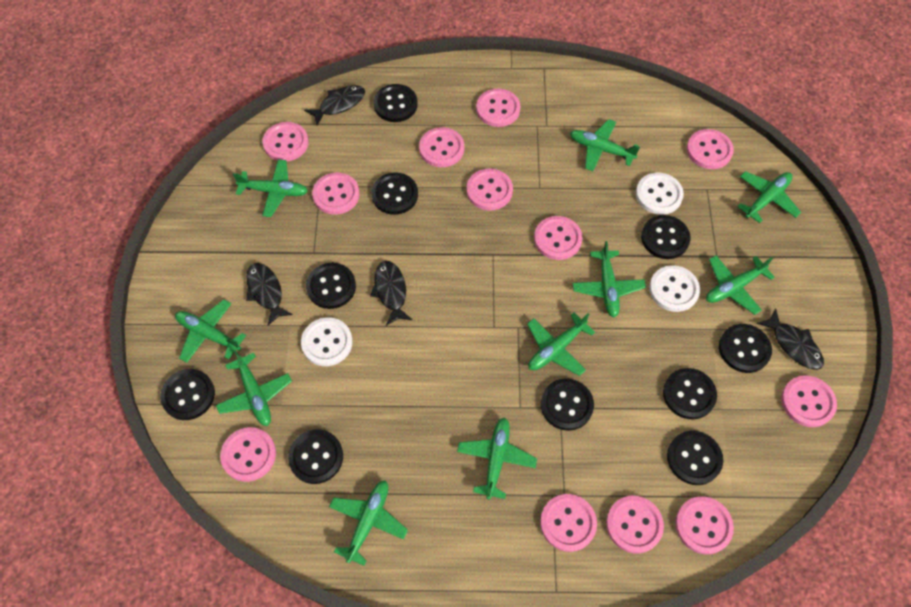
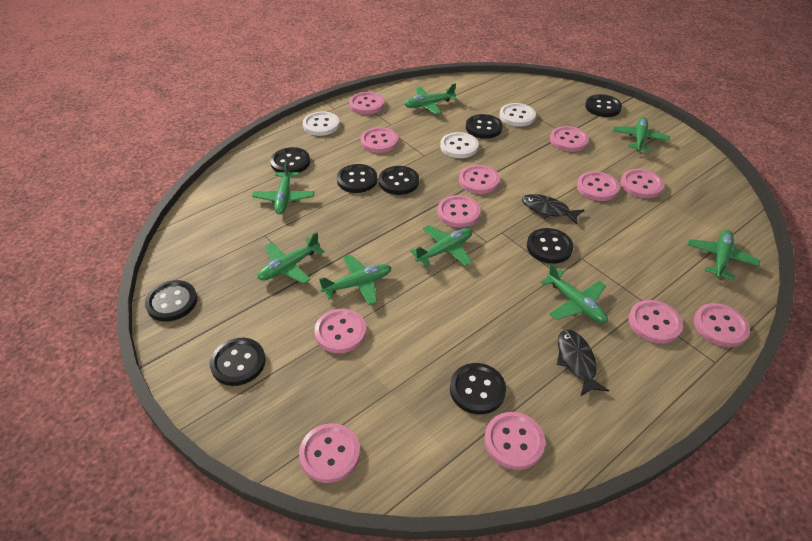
black button: 10 -> 9
black fish: 4 -> 2
green plane: 10 -> 8

